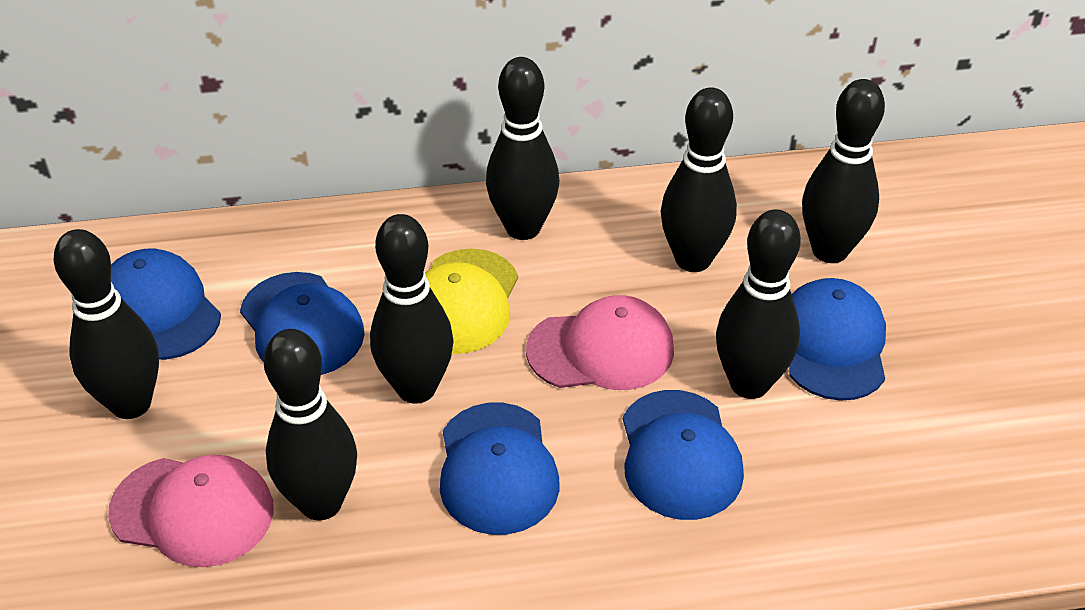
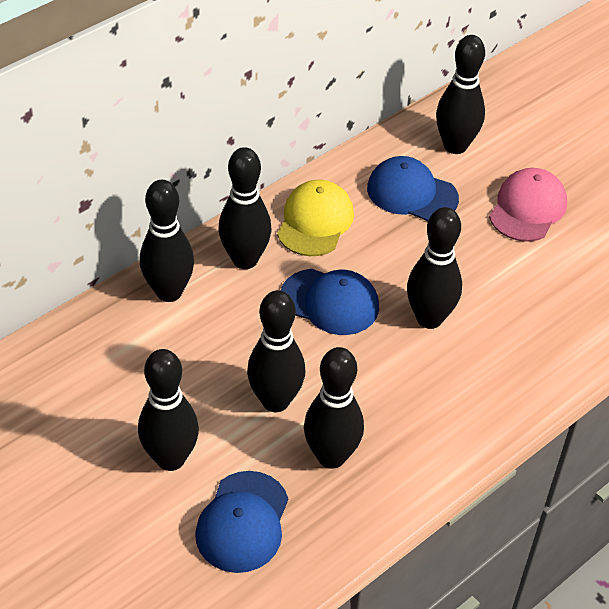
blue cap: 5 -> 3
pink cap: 2 -> 1

